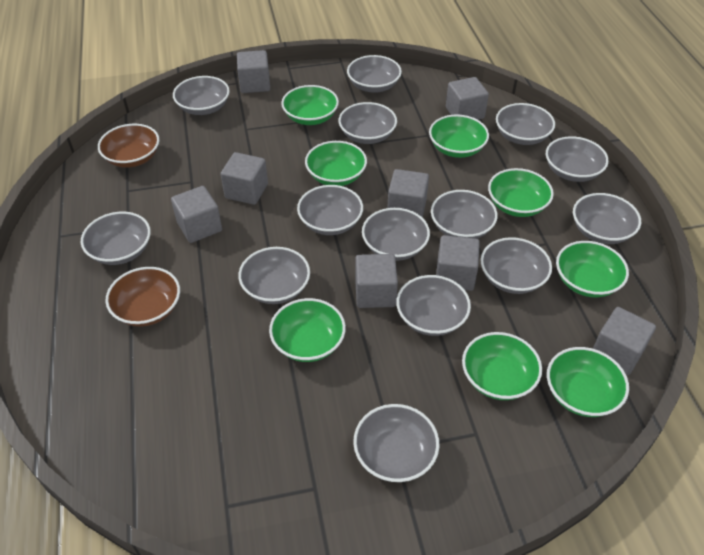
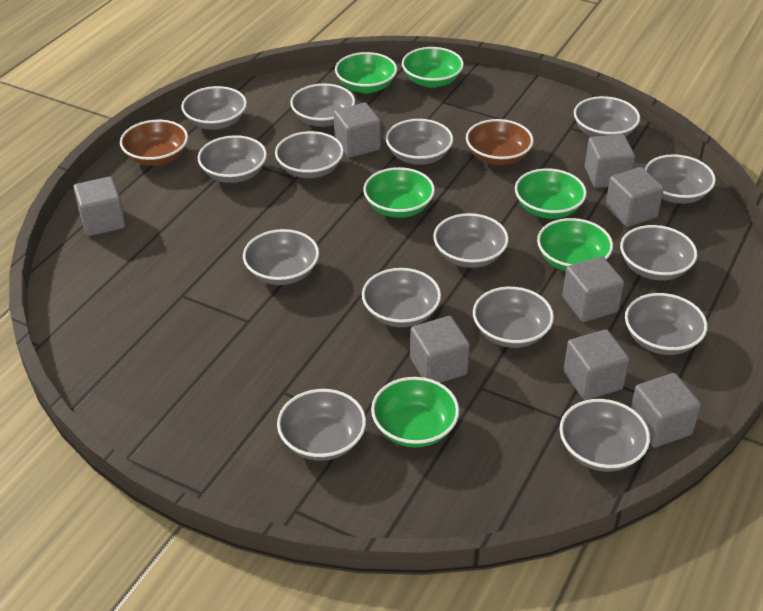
green bowl: 8 -> 6
grey bowl: 14 -> 15

